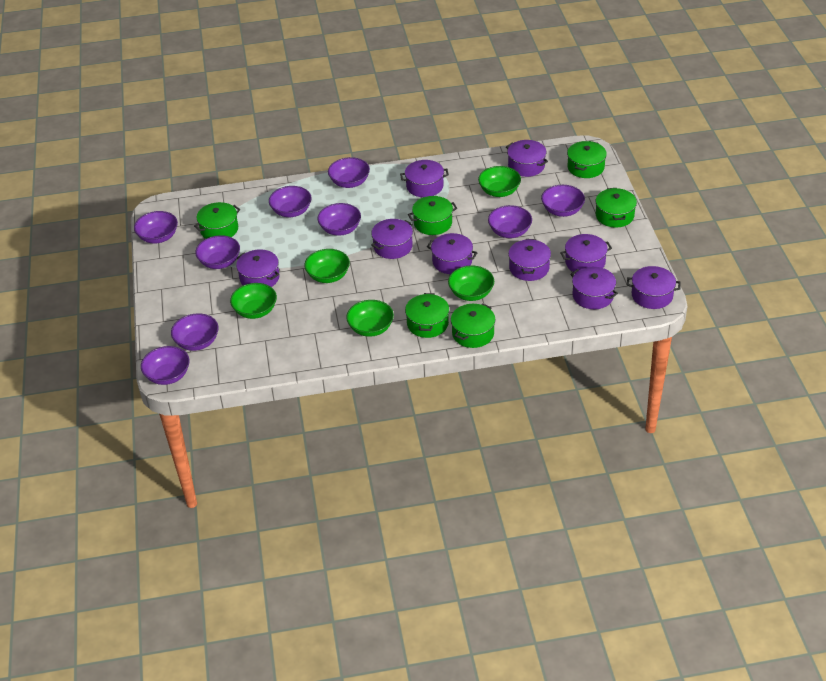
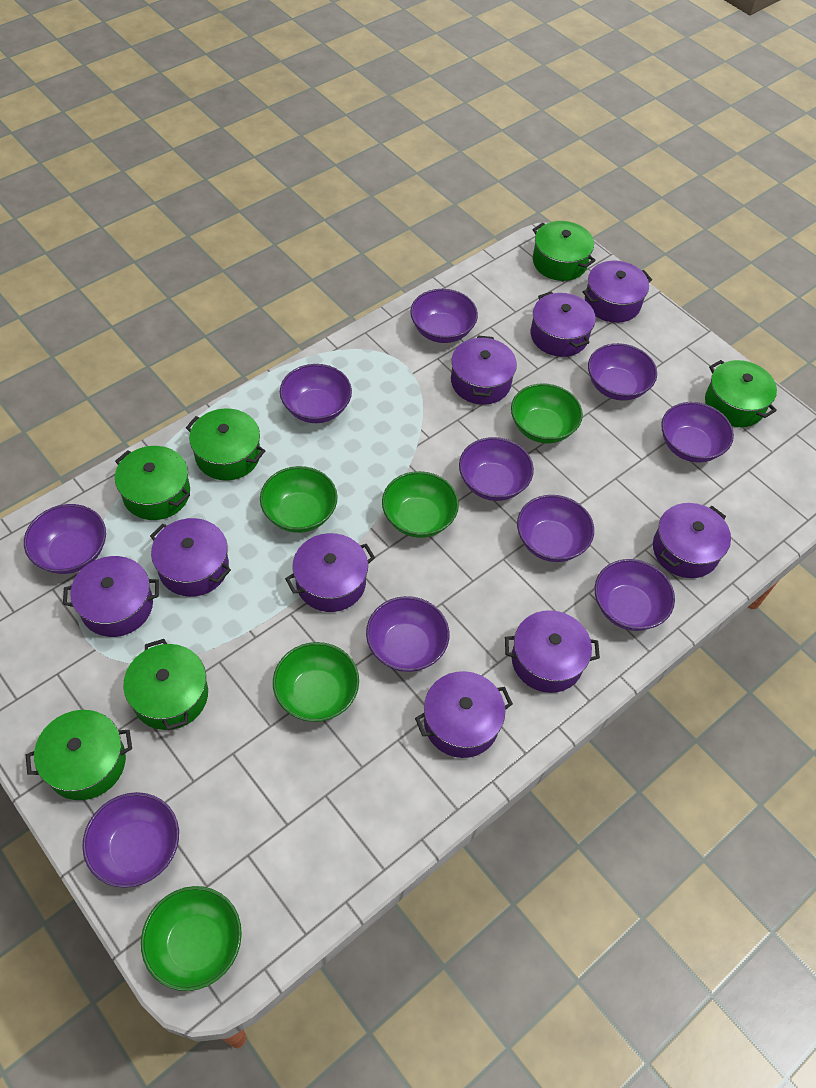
purple bowl: 9 -> 10

